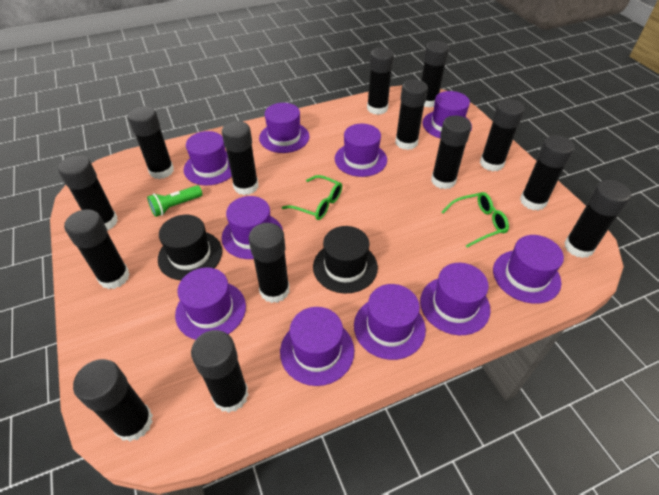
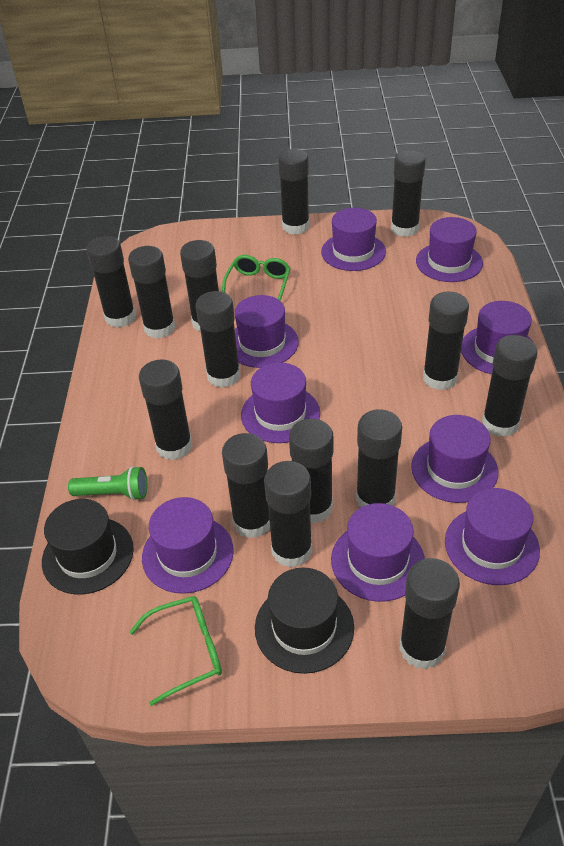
purple hat: 10 -> 9

